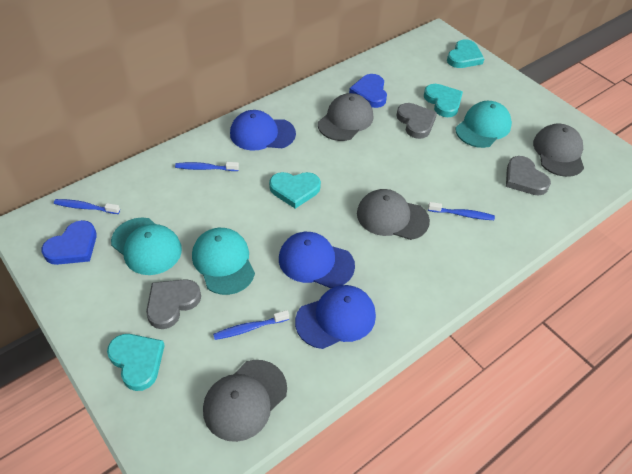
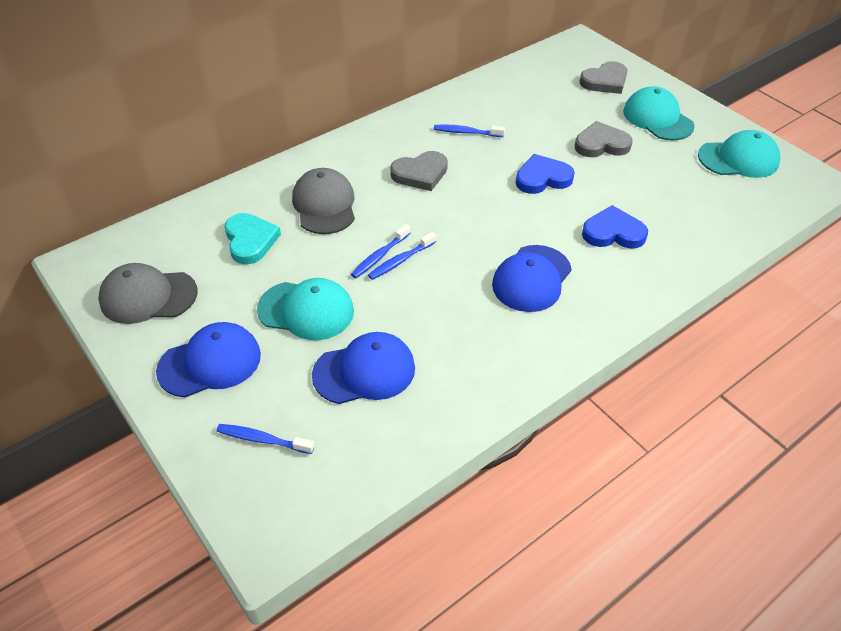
grey cap: 4 -> 2
turquoise heart: 4 -> 1

